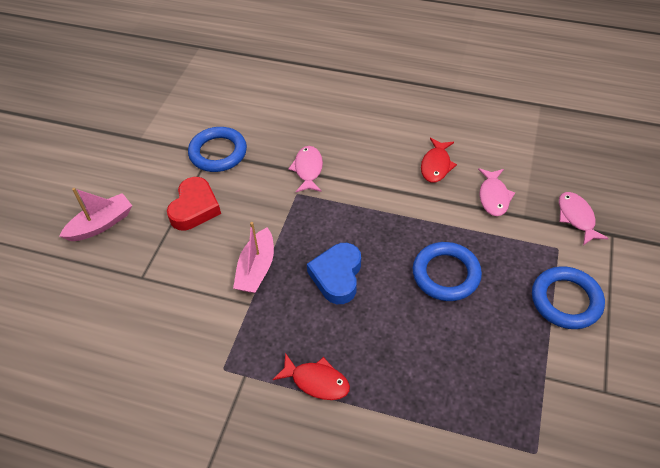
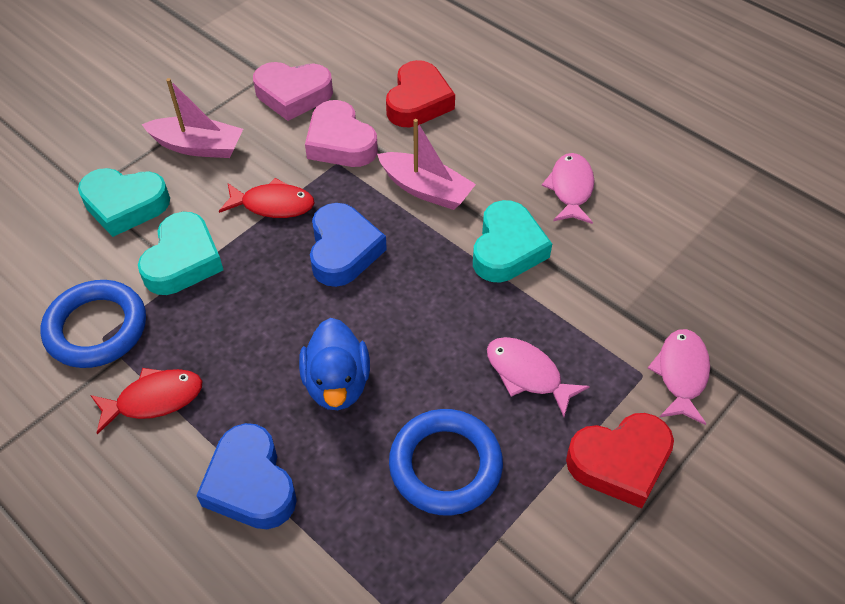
blue duck: 0 -> 1
blue heart: 1 -> 2
blue ring: 3 -> 2
pink heart: 0 -> 2
red heart: 1 -> 2
turquoise heart: 0 -> 3

